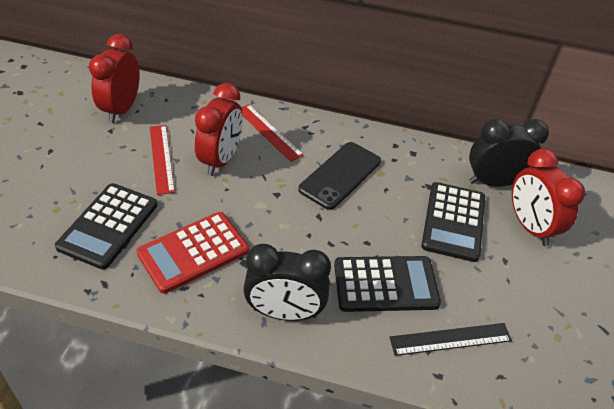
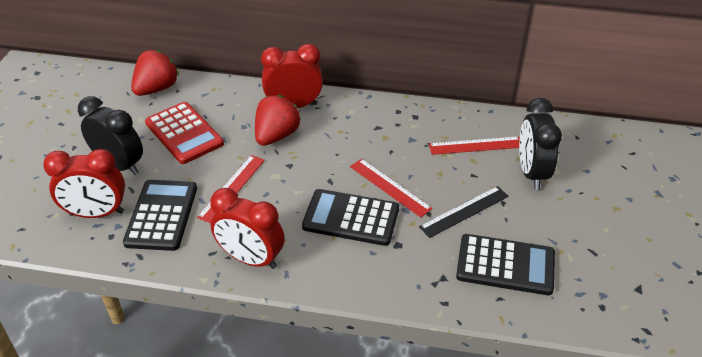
black phone: 1 -> 0
red ruler: 2 -> 3
red strawberry: 0 -> 2

